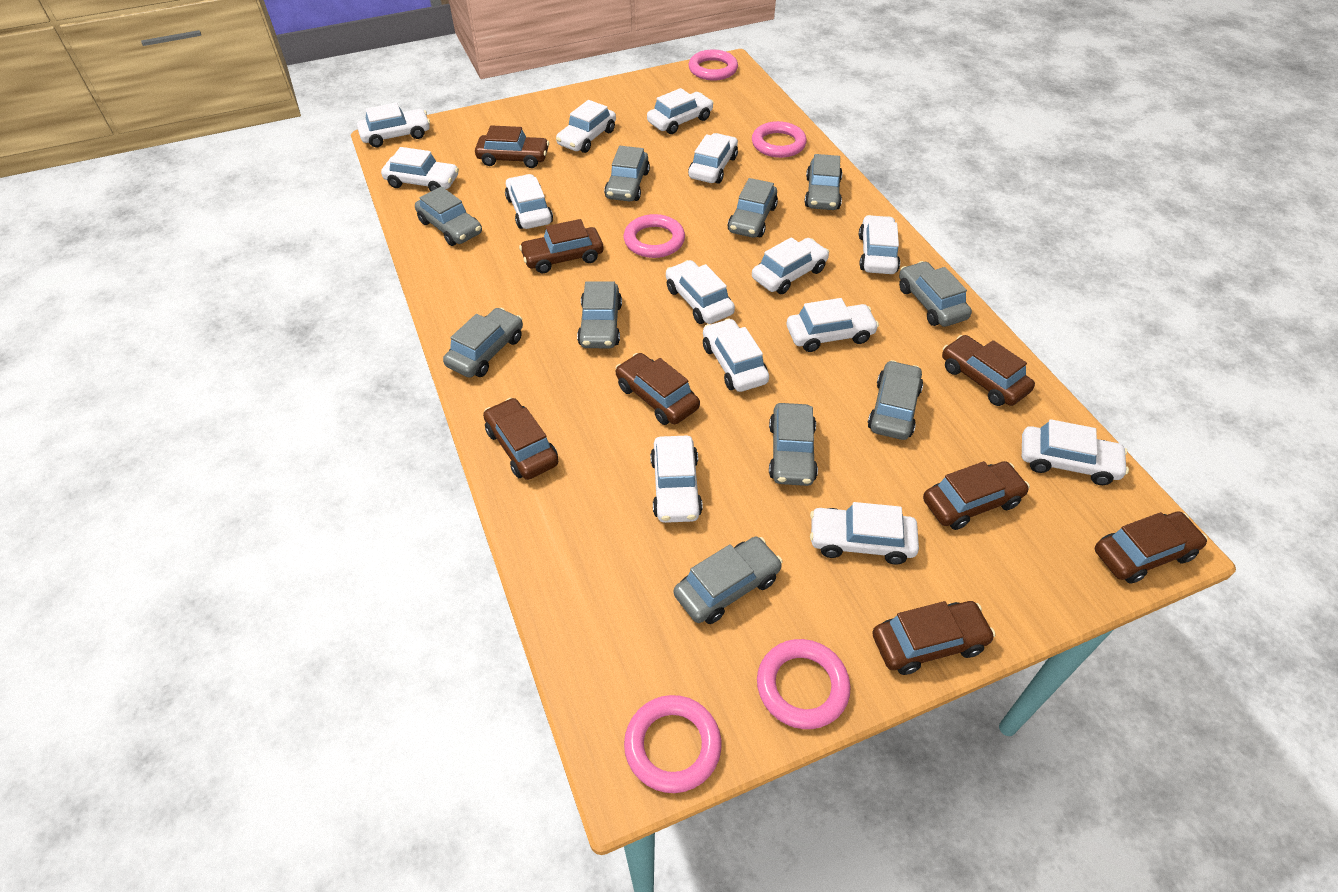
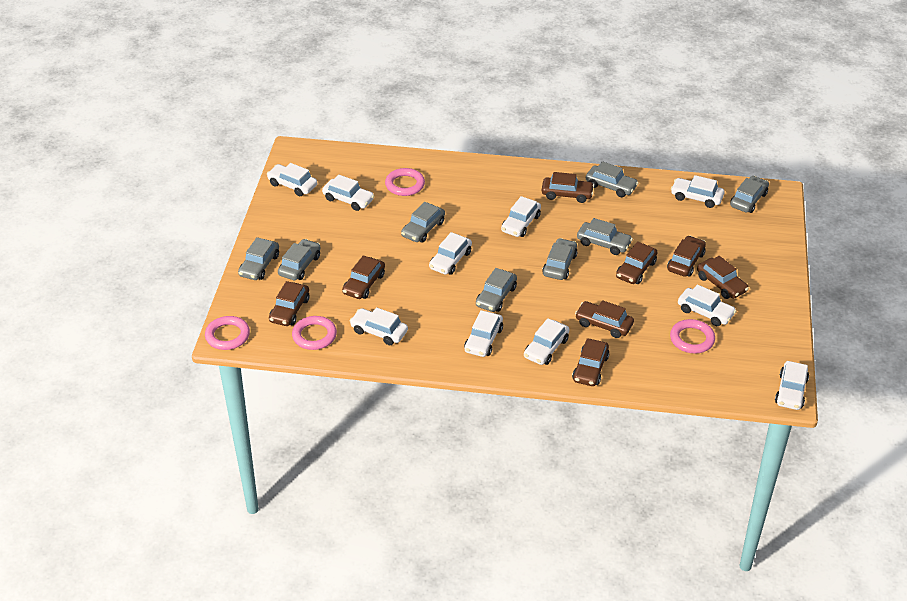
grey car: 10 -> 8
pink ring: 5 -> 4
white car: 14 -> 10

